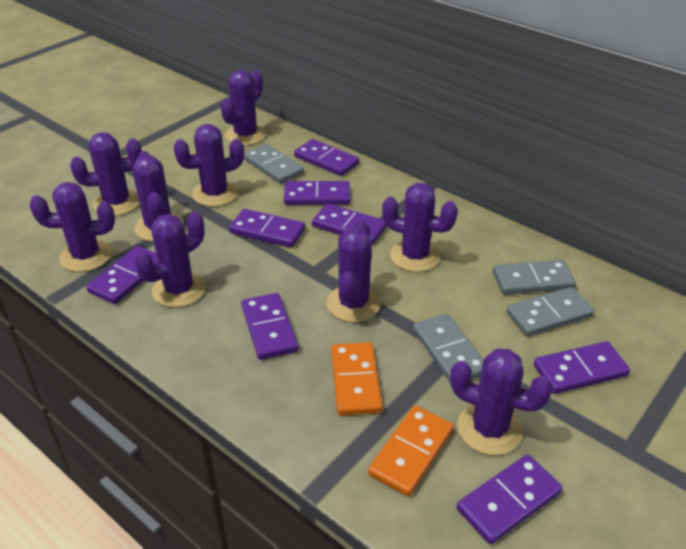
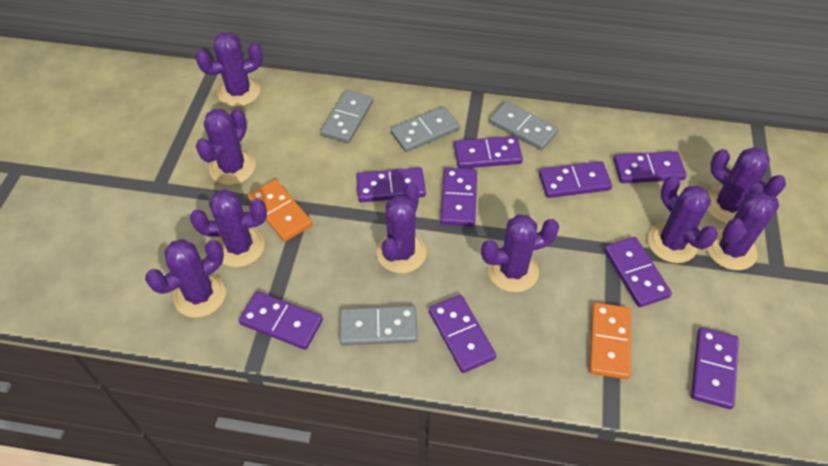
purple domino: 8 -> 9

